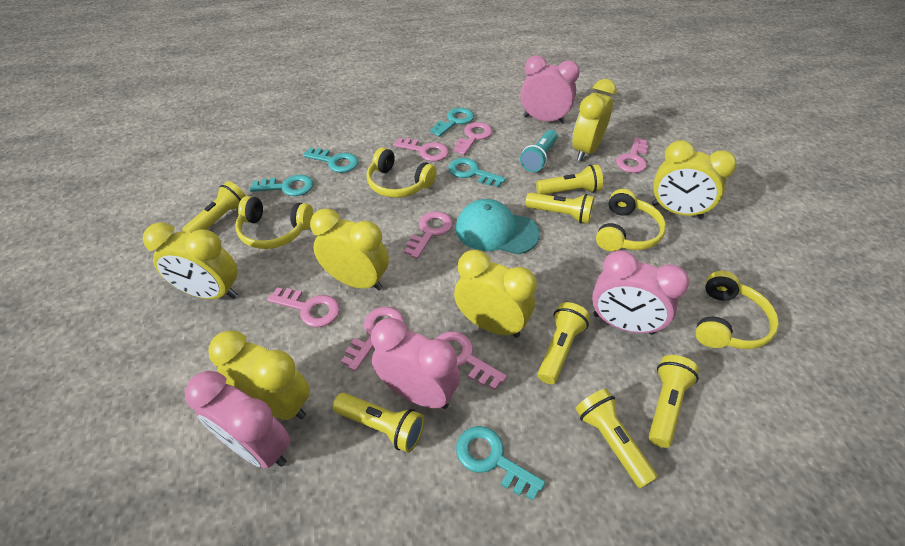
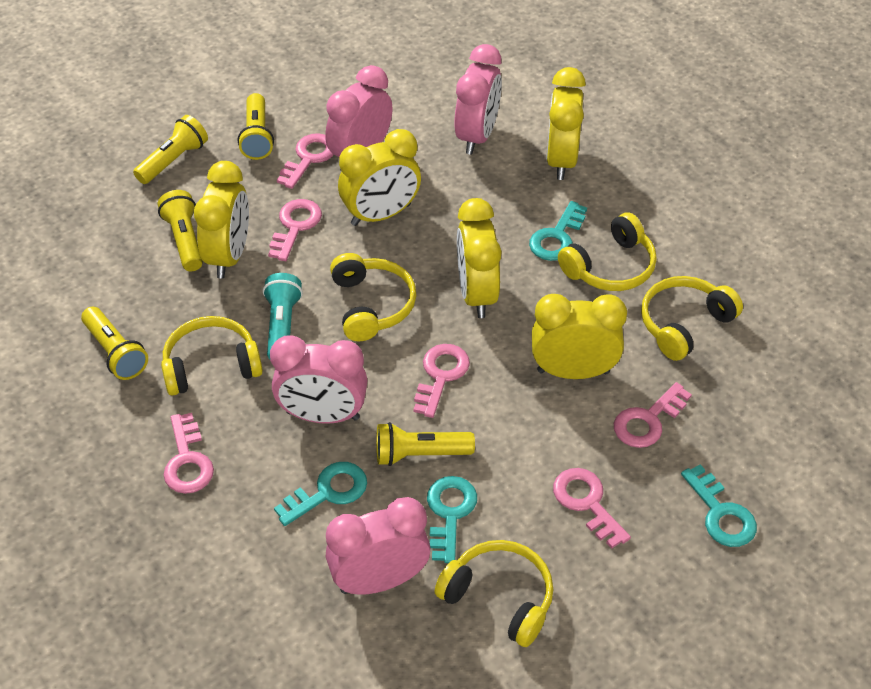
pink key: 7 -> 6
turquoise cap: 1 -> 0
turquoise key: 5 -> 4
yellow clock: 6 -> 5
yellow flashlight: 7 -> 5
yellow headphones: 4 -> 5

